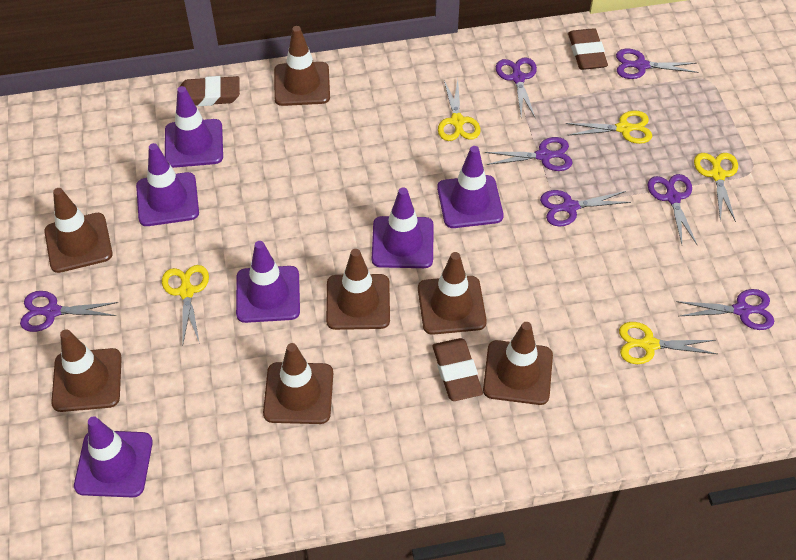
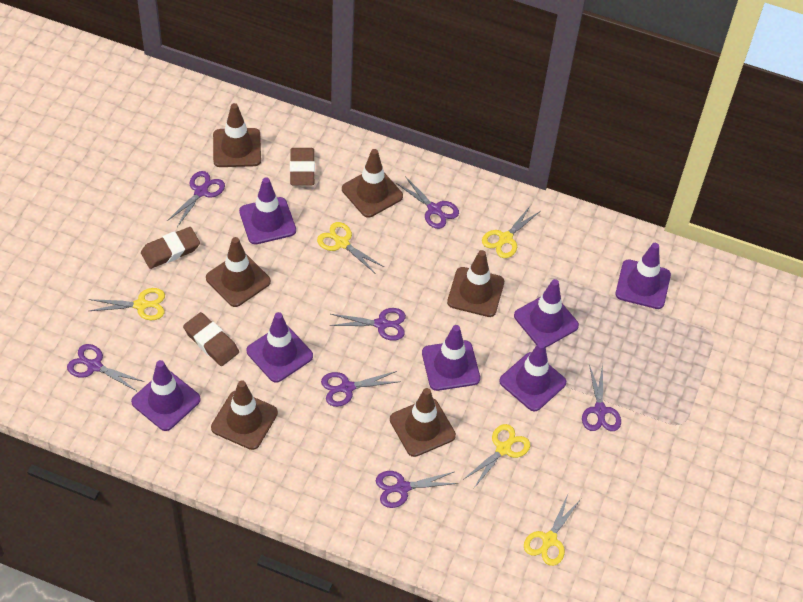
brown traffic cone: 7 -> 6
purple traffic cone: 6 -> 7

